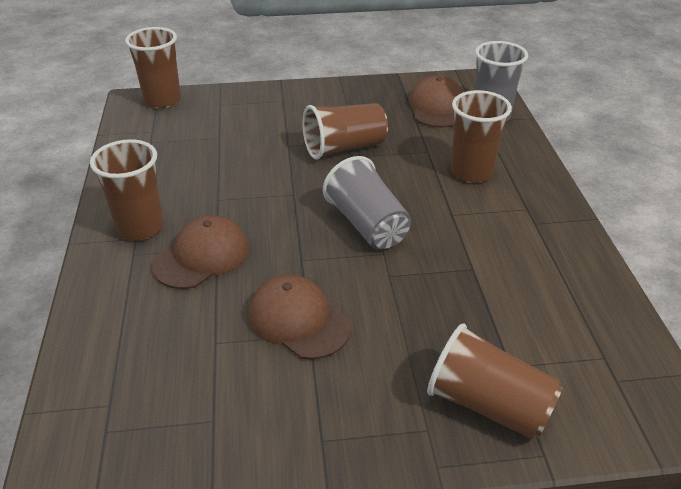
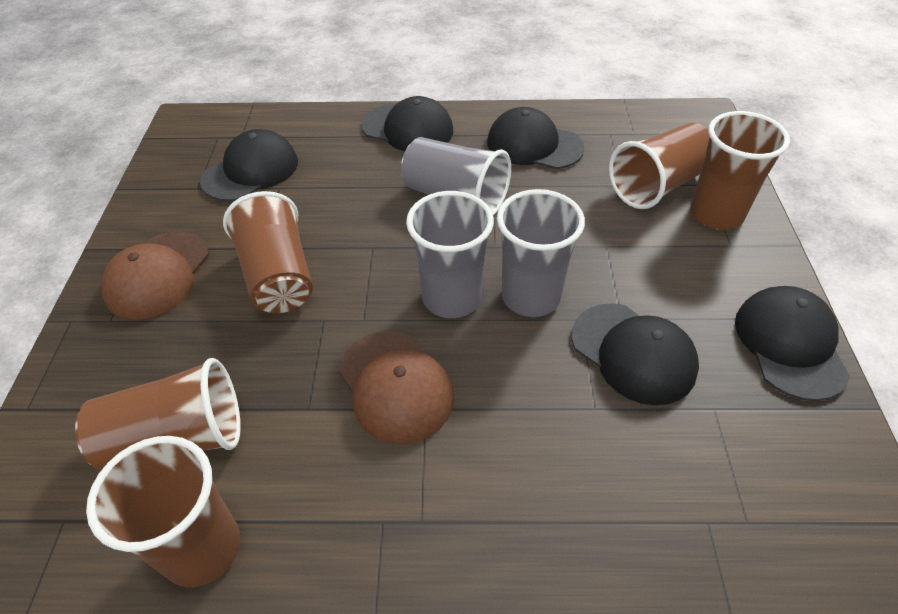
black cap: 0 -> 5
brown cap: 3 -> 2
grey cup: 2 -> 3

